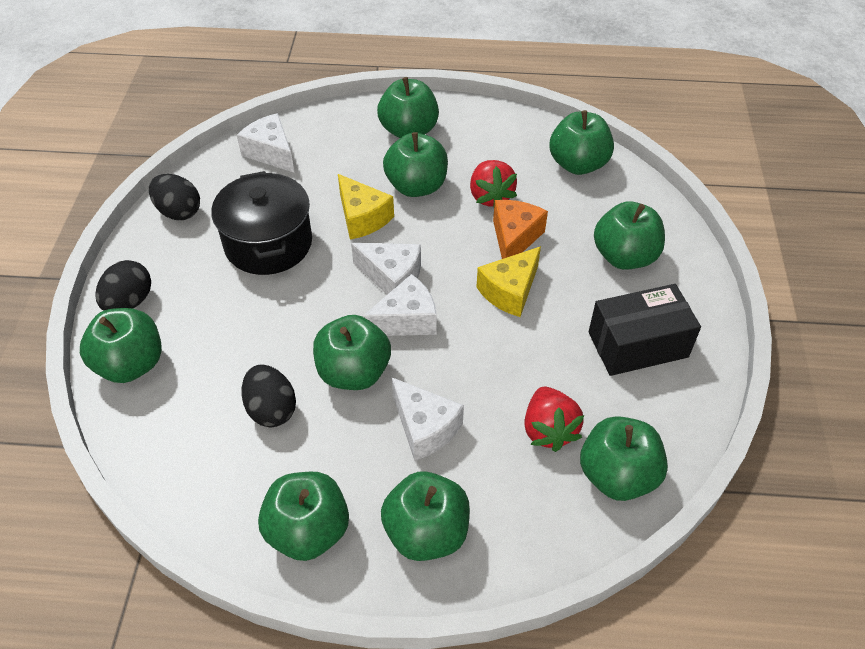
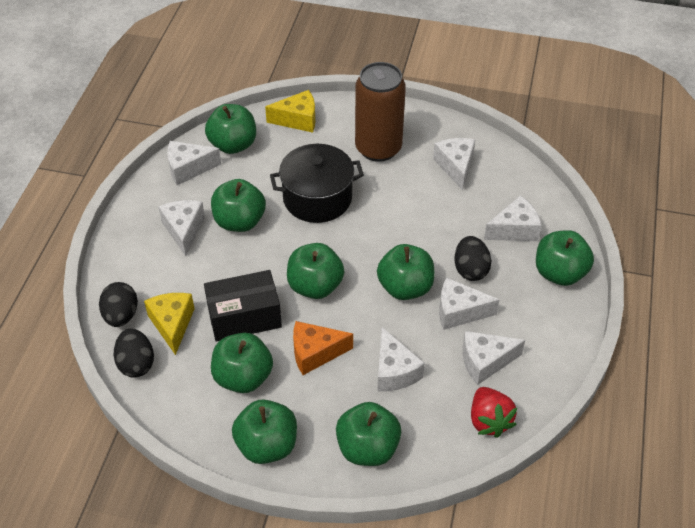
brown can: 0 -> 1
green apple: 9 -> 8
red strawberry: 2 -> 1
white cheese: 4 -> 7

